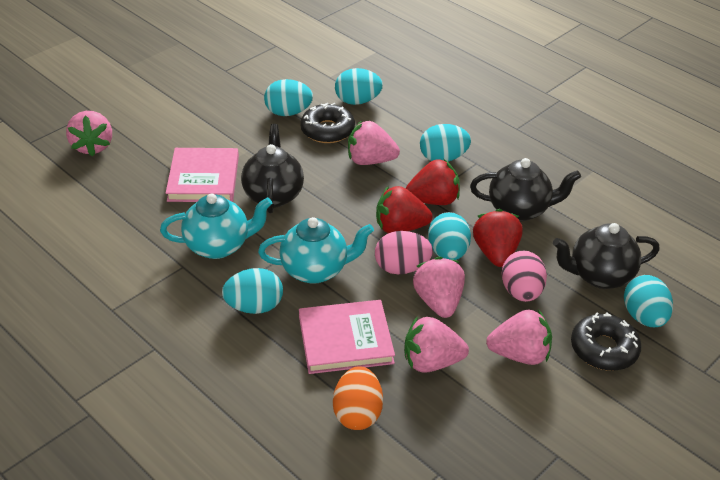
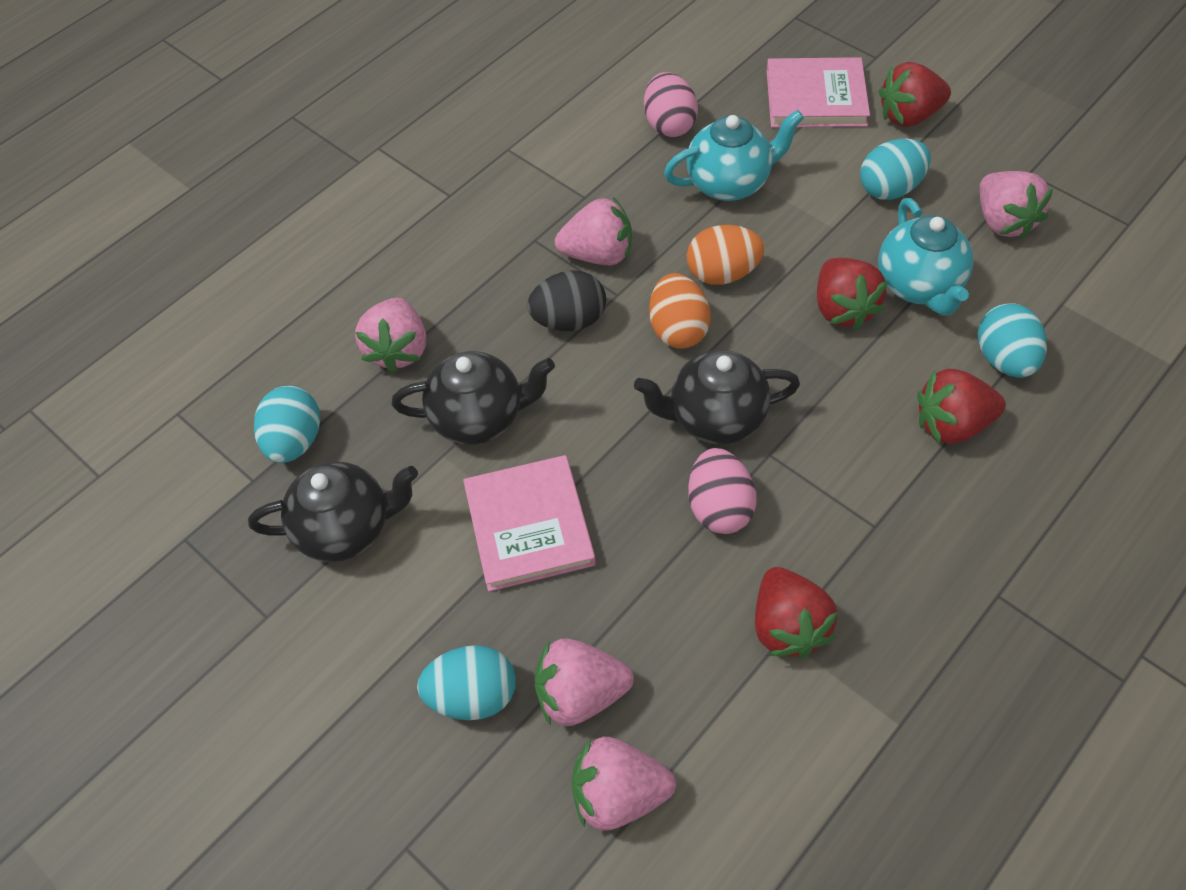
black donut: 2 -> 0
black egg: 0 -> 1
orange egg: 1 -> 2
red strawberry: 3 -> 4
turquoise egg: 6 -> 4

